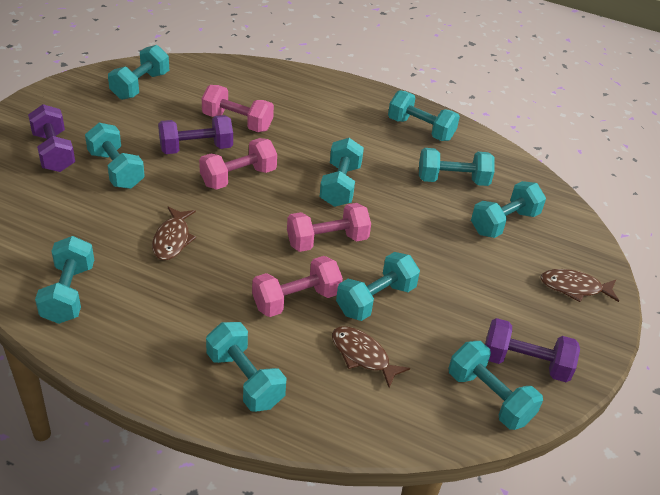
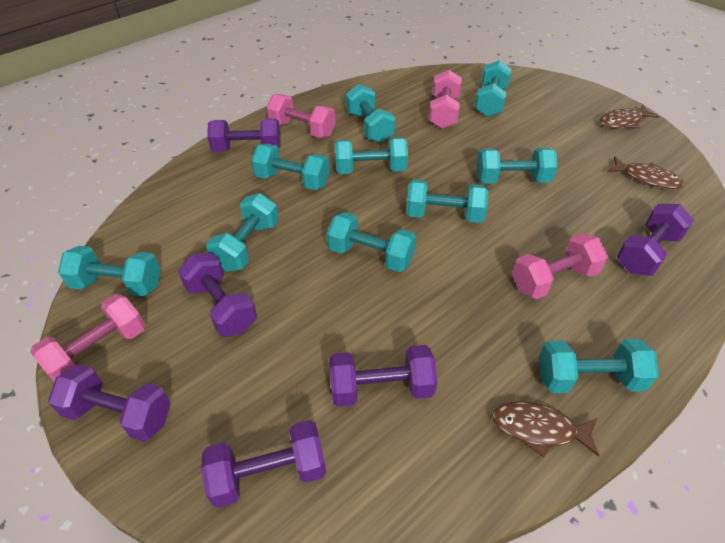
purple dumbbell: 3 -> 6

